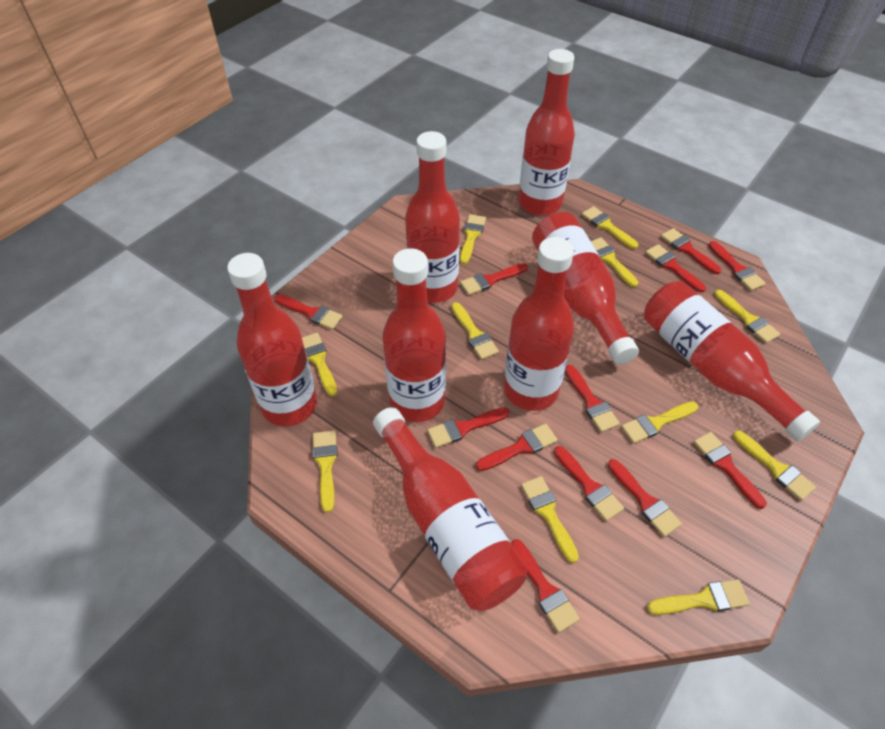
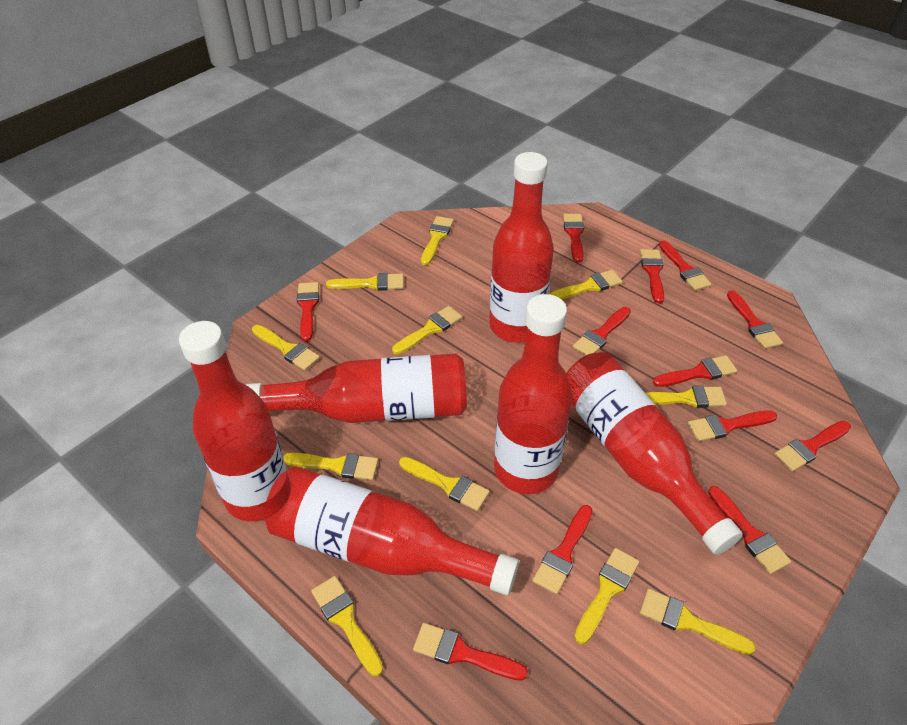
red bottle: 8 -> 6

